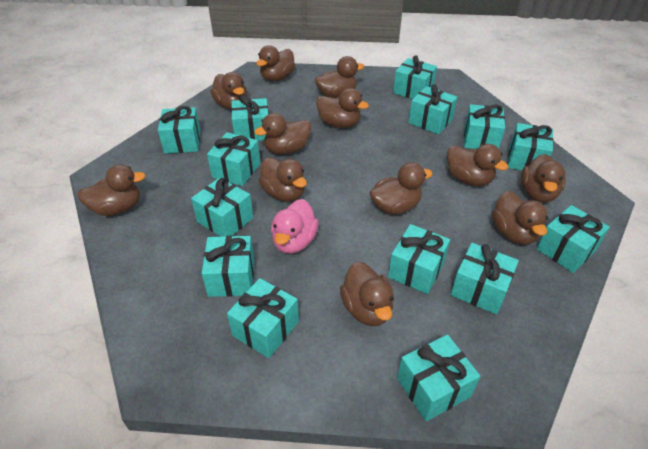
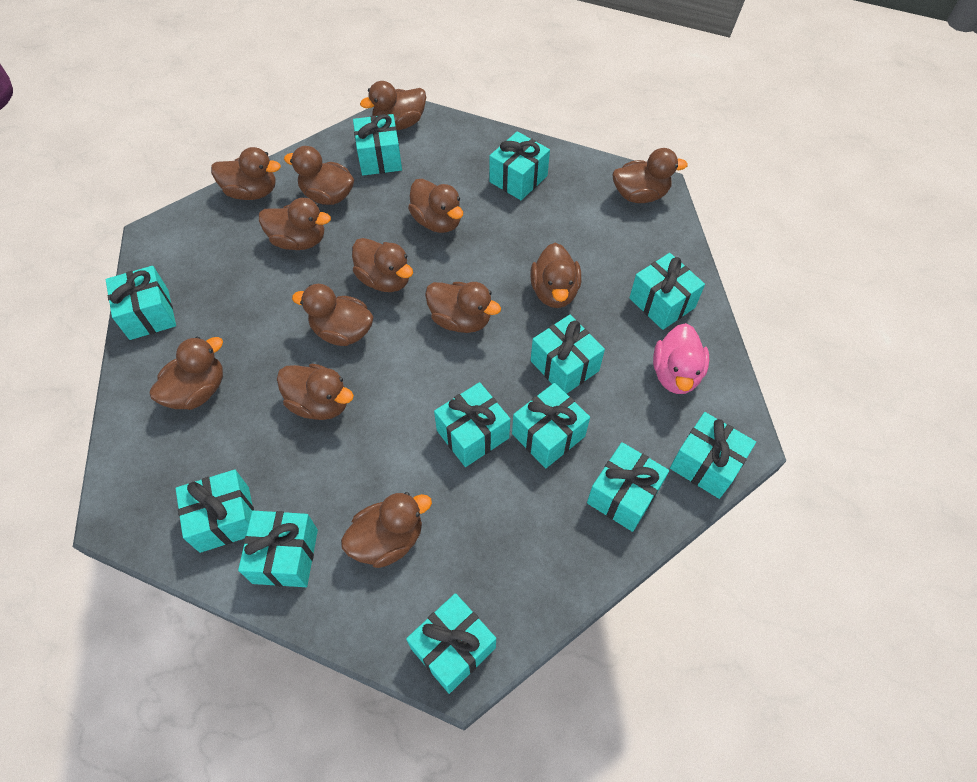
brown duck: 12 -> 13
turquoise gift: 14 -> 12

